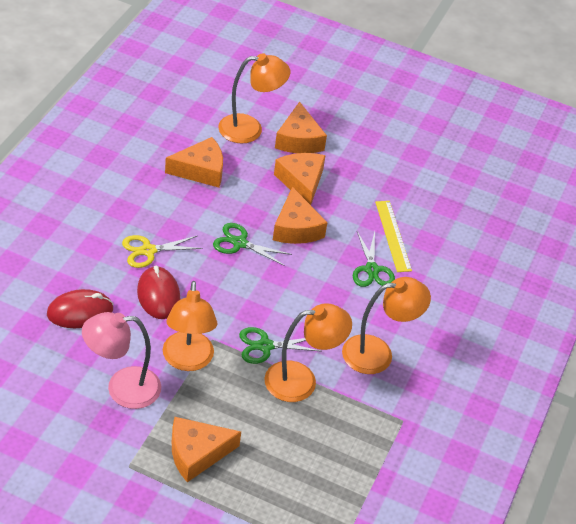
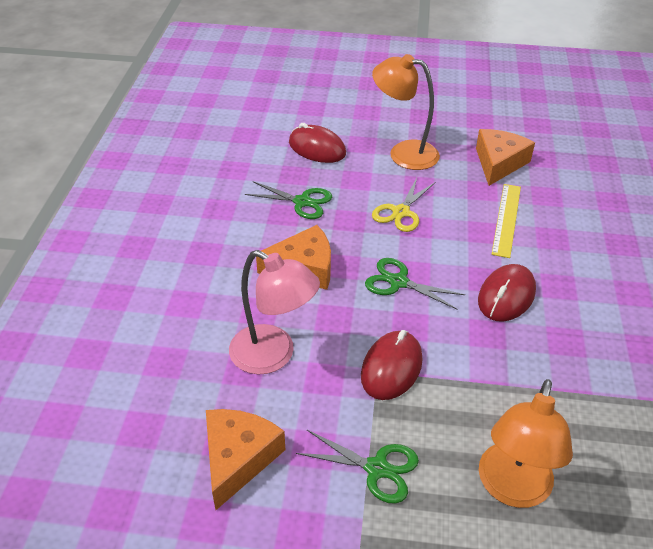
orange cheese: 5 -> 3
orange lamp: 4 -> 2
red mouse: 2 -> 3

